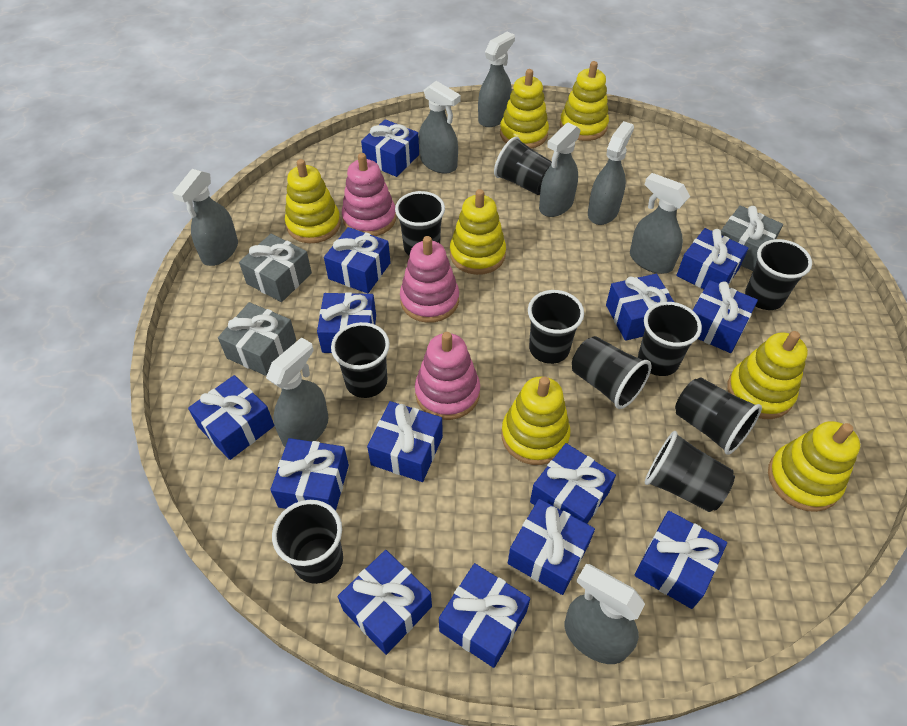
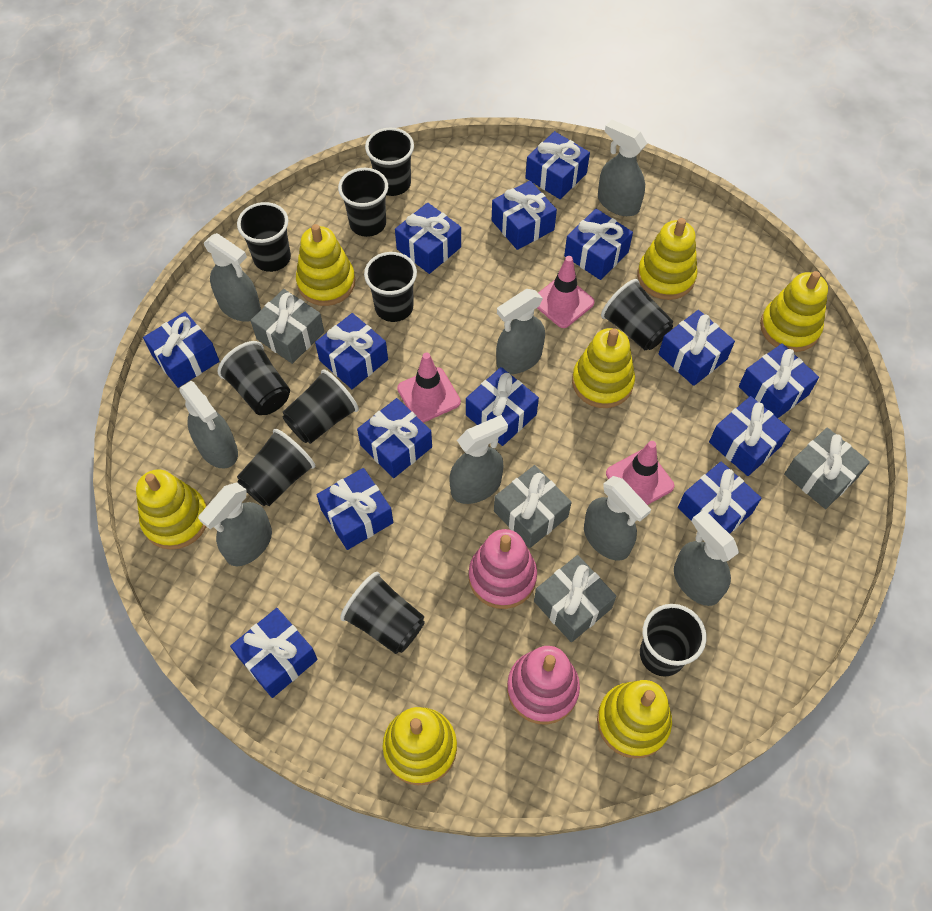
grey gift: 3 -> 4
pink stacking toy: 3 -> 2
pink traffic cone: 0 -> 3

